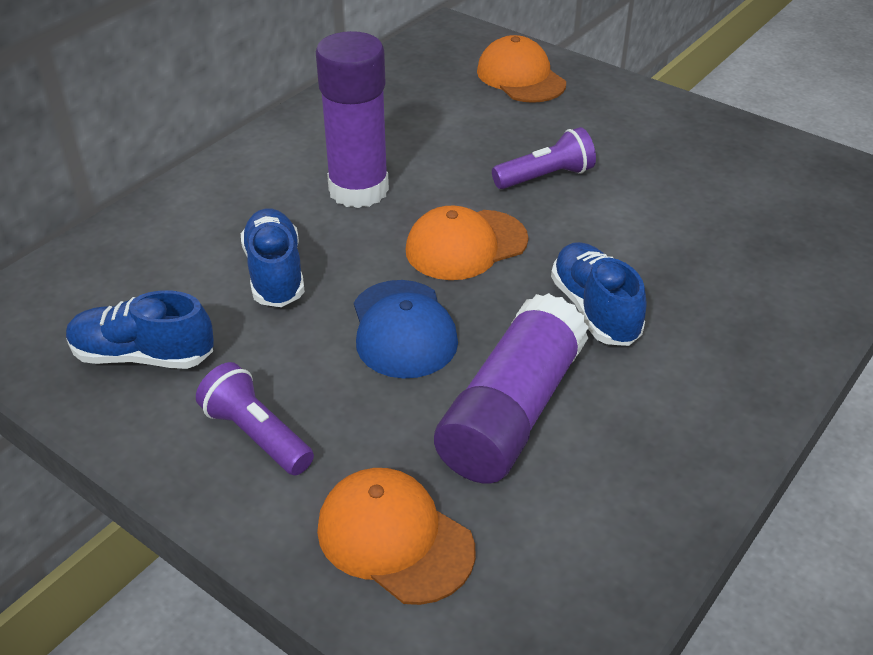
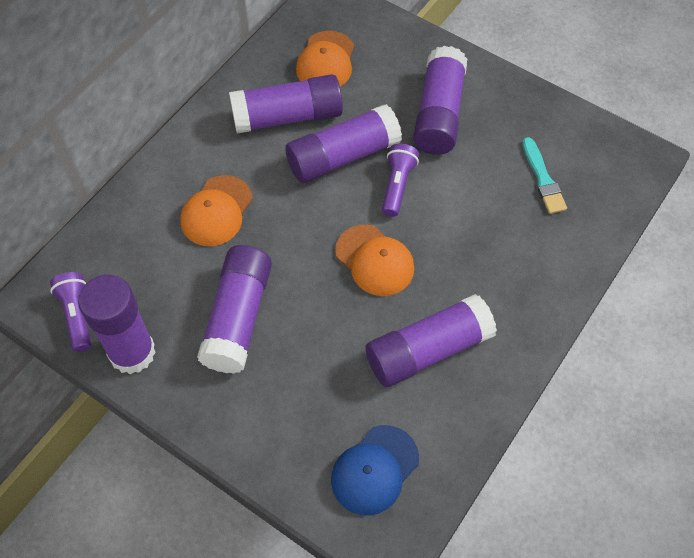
blue shoe: 3 -> 0
purple glue stick: 2 -> 6
turquoise brush: 0 -> 1

